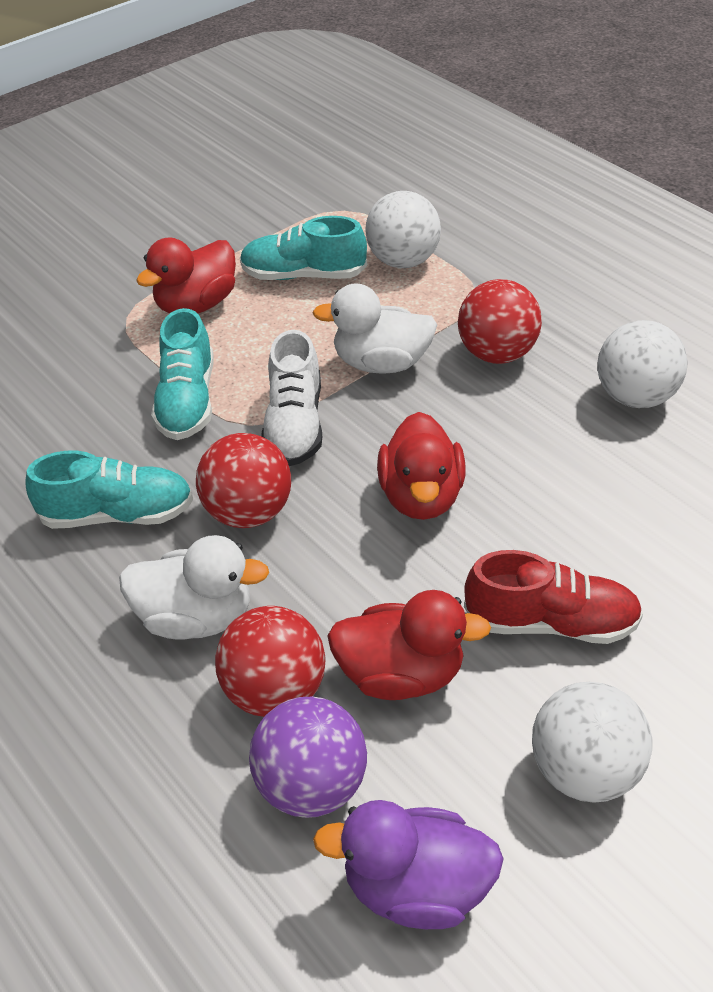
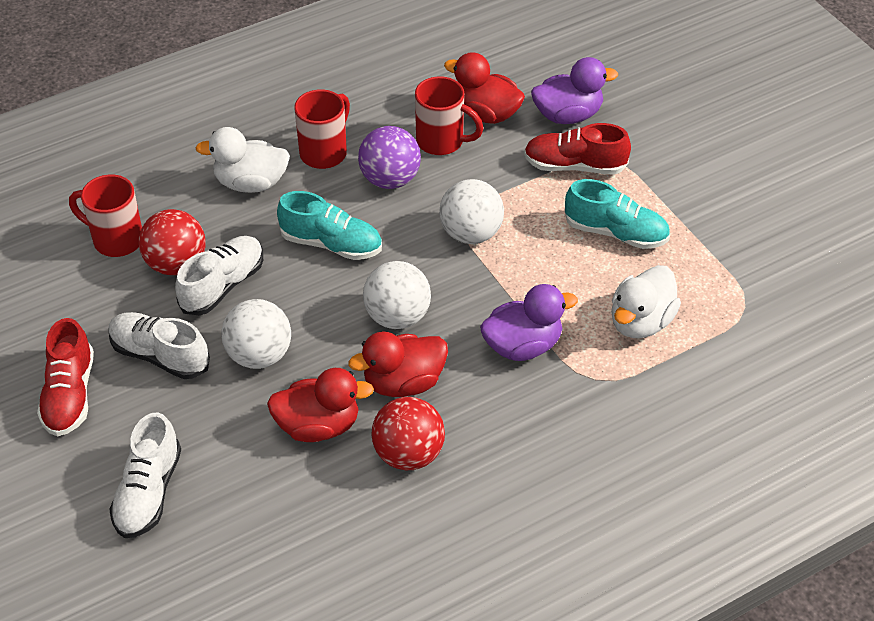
purple duck: 1 -> 2
red ball: 3 -> 2
red mug: 0 -> 3
red shoe: 1 -> 2
turquoise shoe: 3 -> 2
white shoe: 1 -> 3

